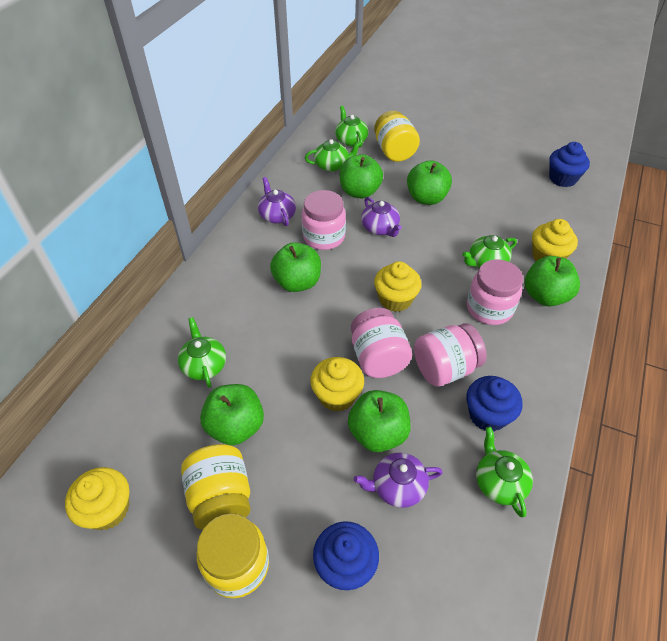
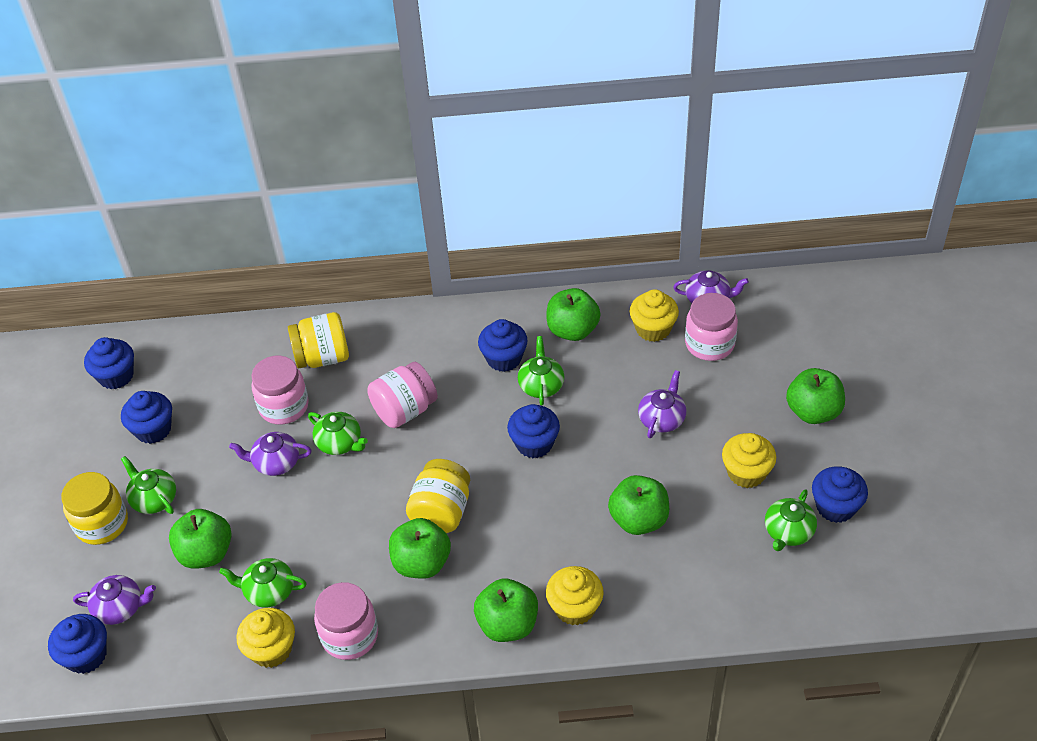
blue cupcake: 3 -> 6
purple teapot: 3 -> 4

